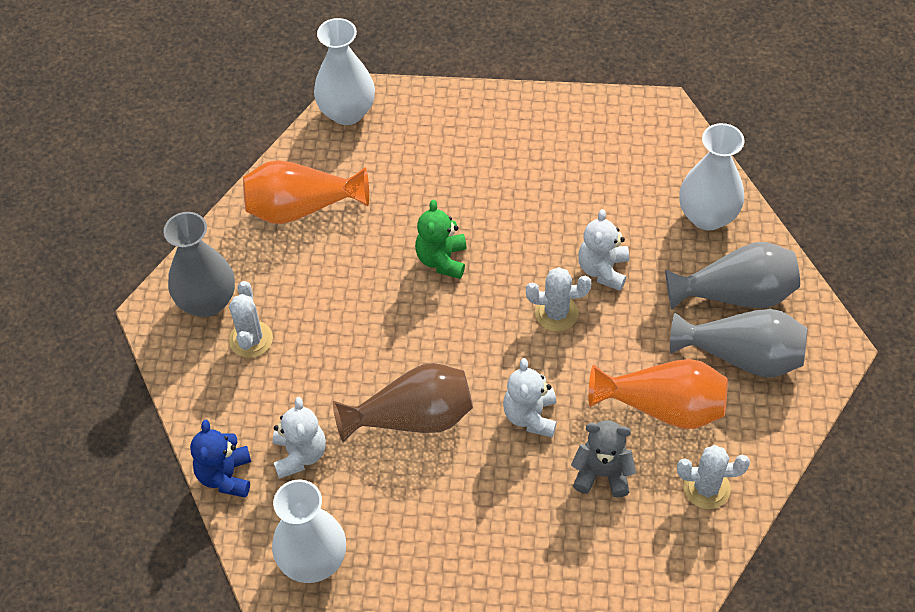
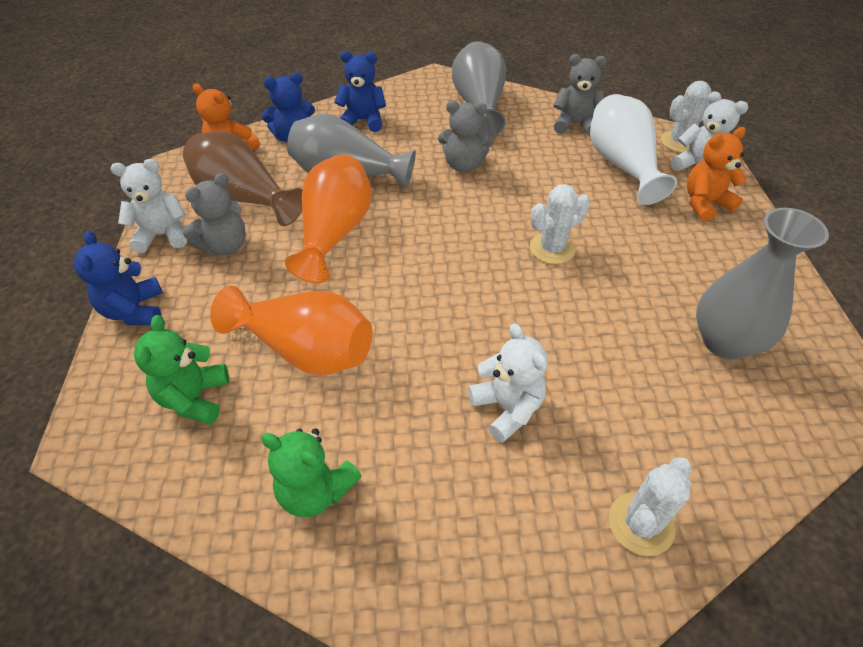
blue teddy bear: 1 -> 3
green teddy bear: 1 -> 2
grey teddy bear: 1 -> 3
orange teddy bear: 0 -> 2
white vase: 3 -> 1

